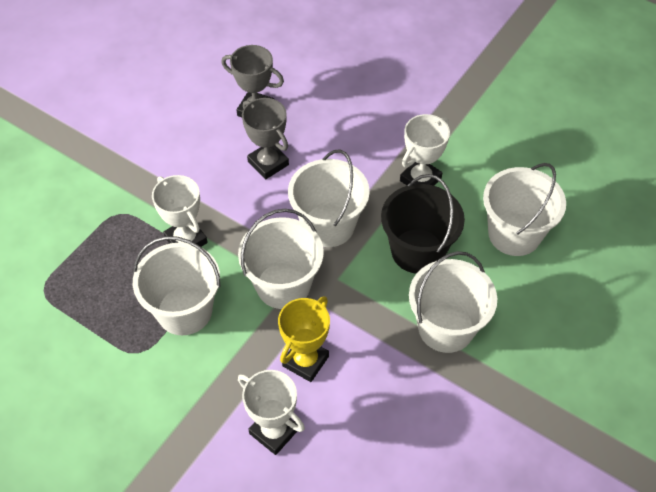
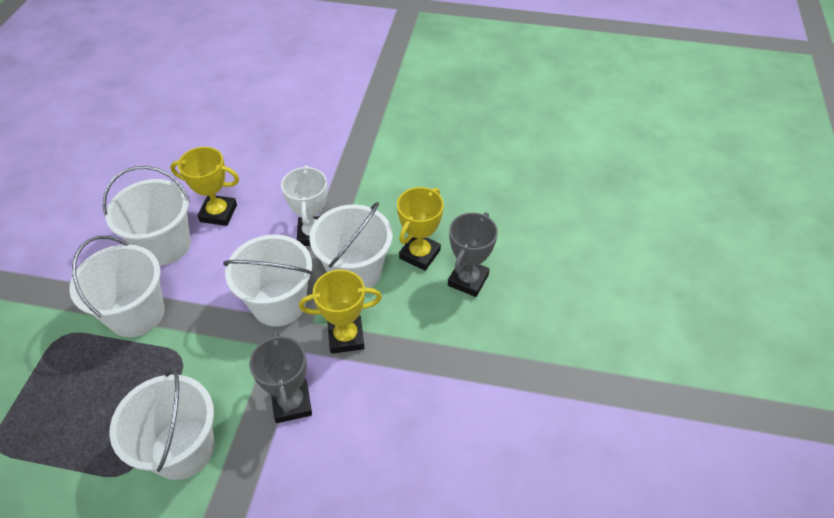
black bucket: 1 -> 0
white trophy: 3 -> 1
yellow trophy: 1 -> 3

